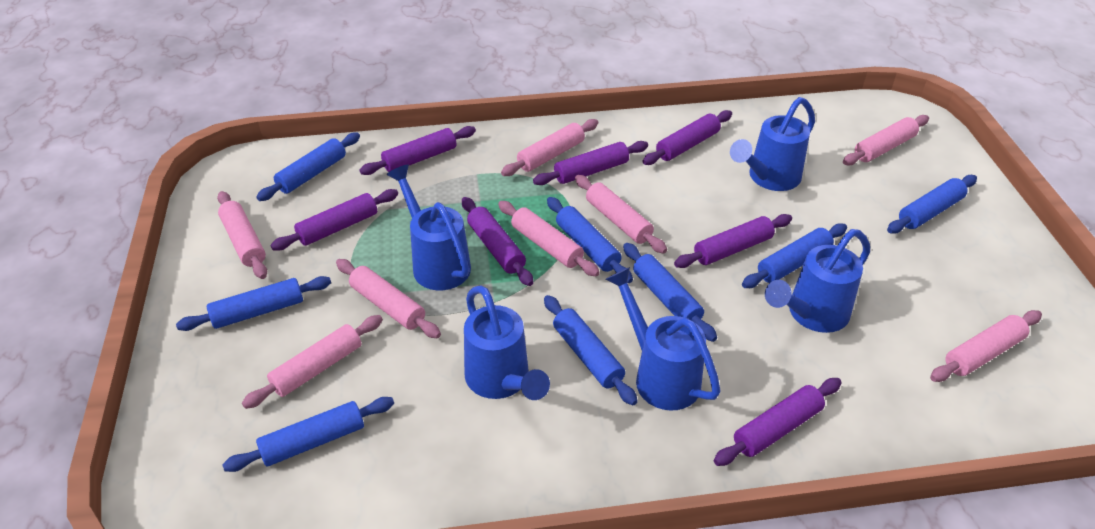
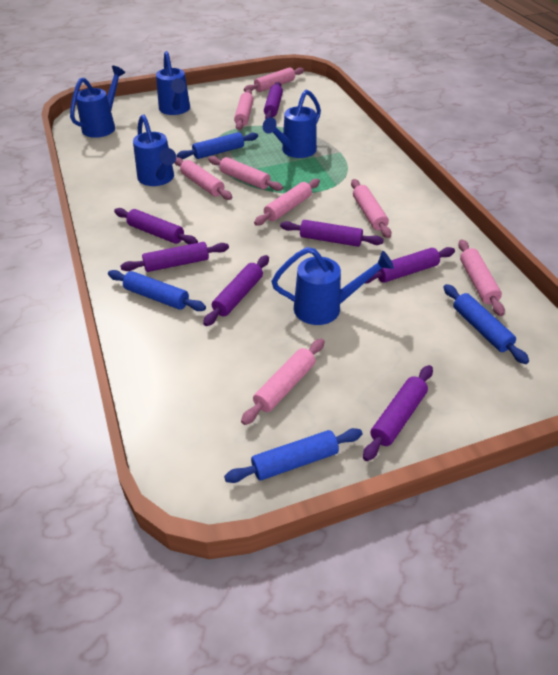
blue rolling pin: 8 -> 4

